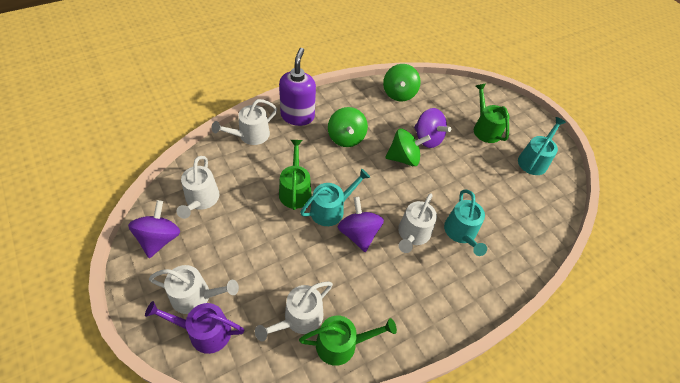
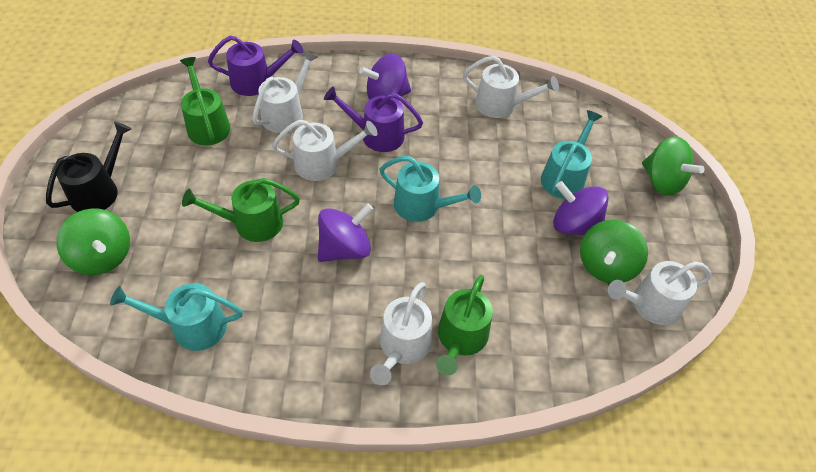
black watering can: 0 -> 1
purple soap dispenser: 1 -> 0
purple watering can: 1 -> 2

